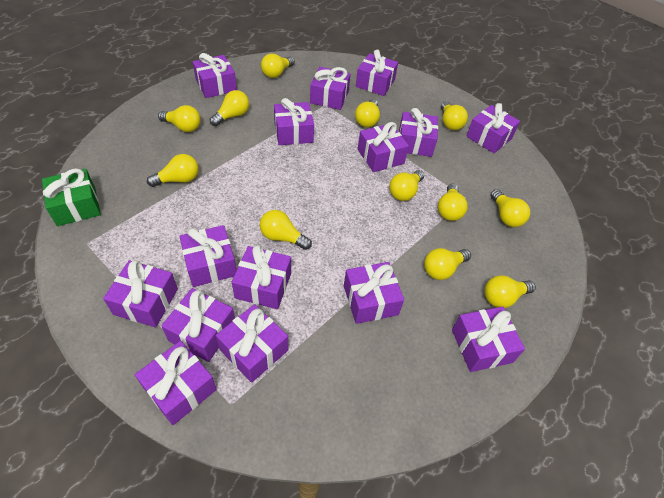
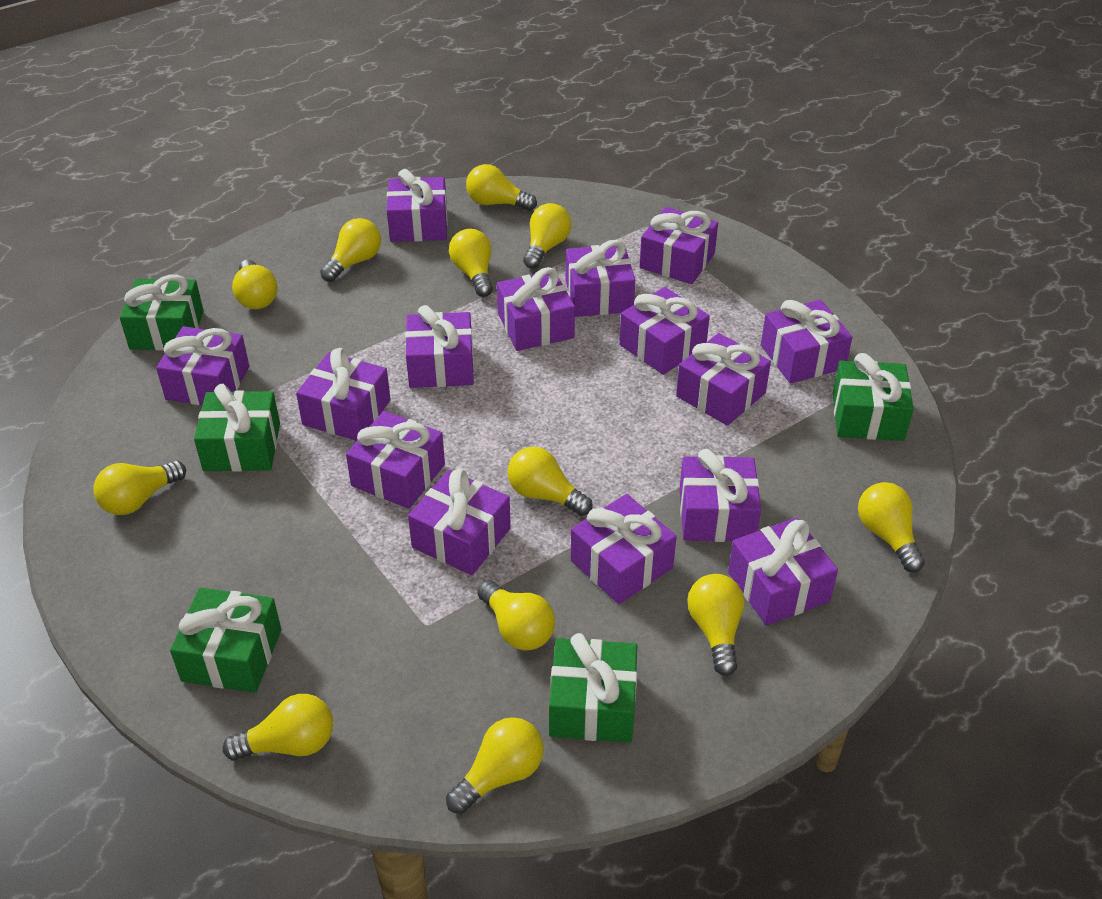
green gift: 1 -> 5

